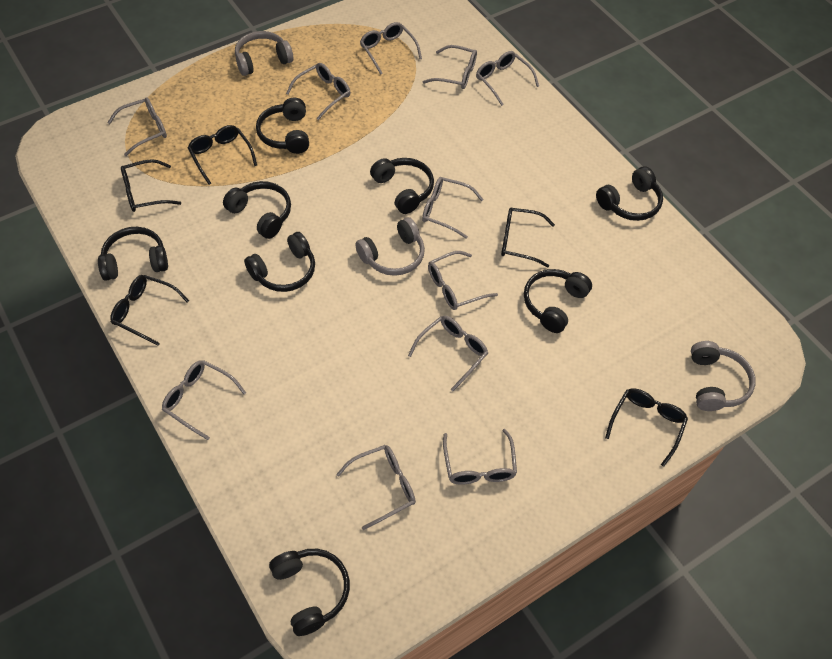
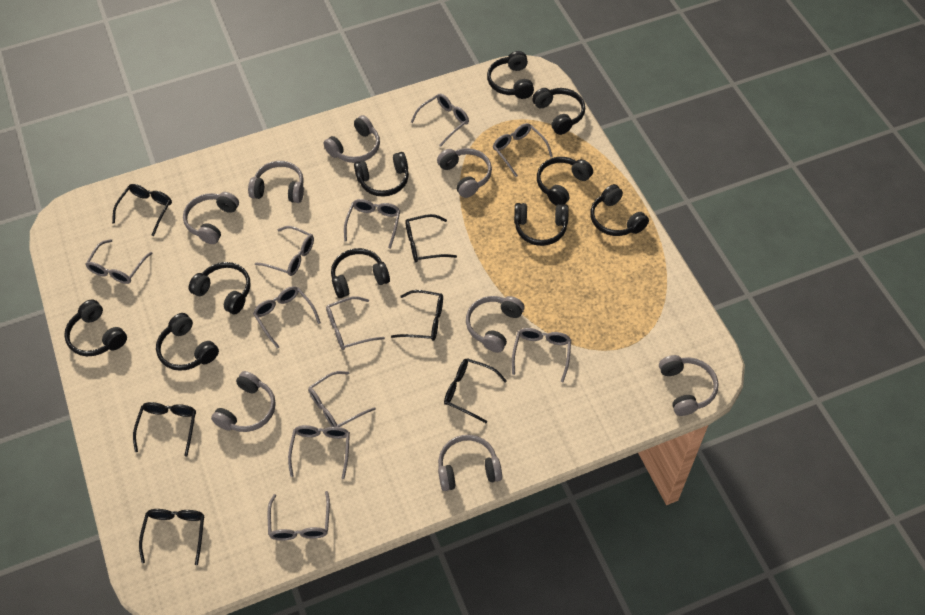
black glasses: 5 -> 6
black headphones: 8 -> 10
grey headphones: 3 -> 8

